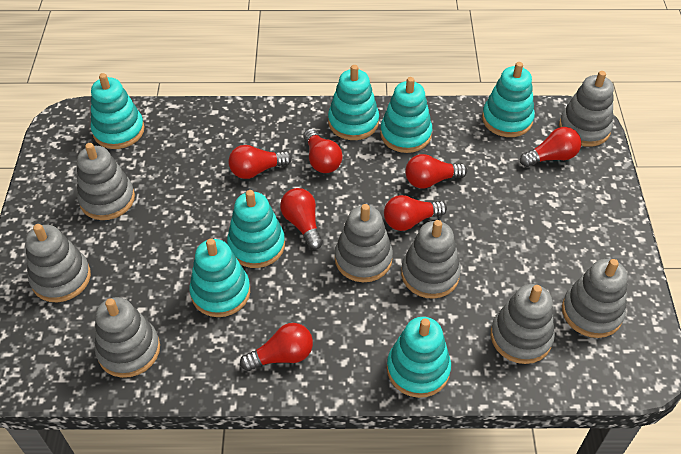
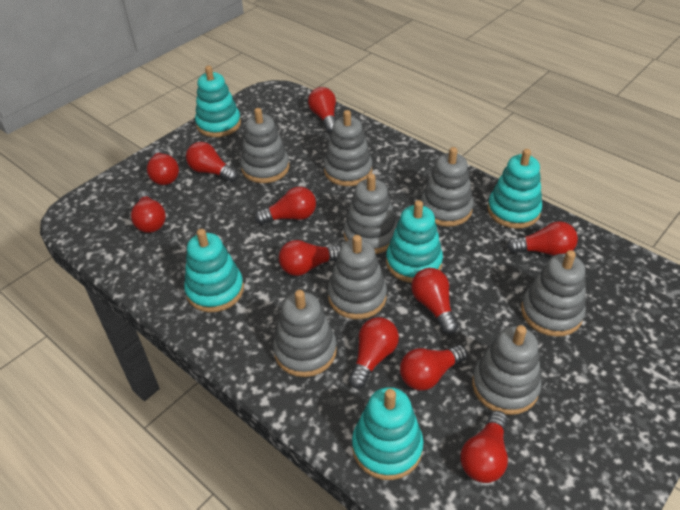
red light bulb: 7 -> 11
turquoise stacking toy: 7 -> 5

